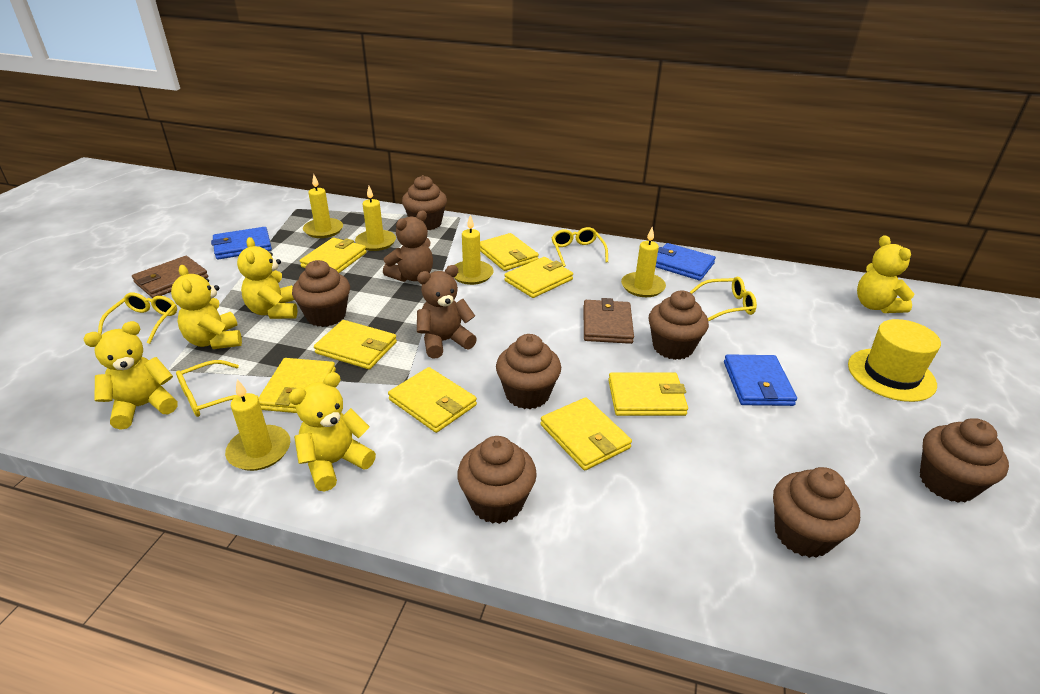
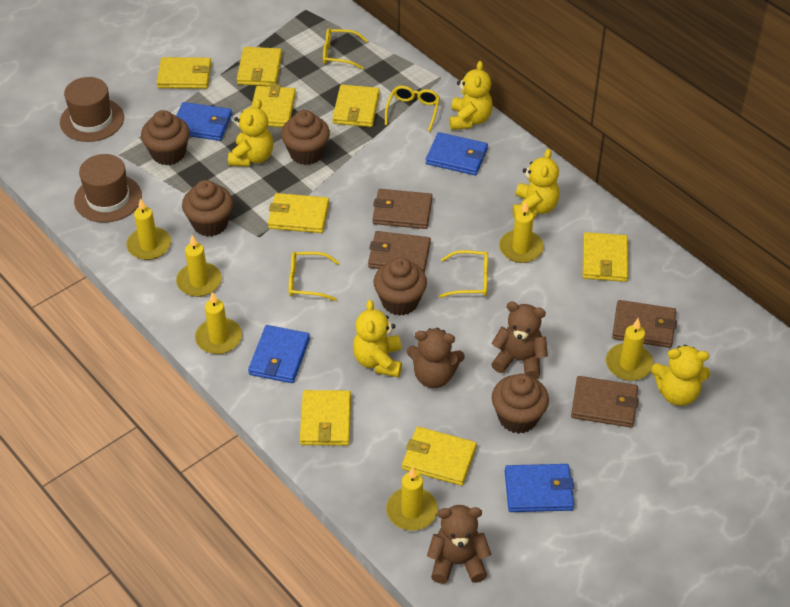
blue wallet: 3 -> 4
brown cupcake: 7 -> 5
brown hat: 0 -> 2
brown teddy bear: 2 -> 3
brown wallet: 2 -> 4
yellow candle: 5 -> 6
yellow hat: 1 -> 0

